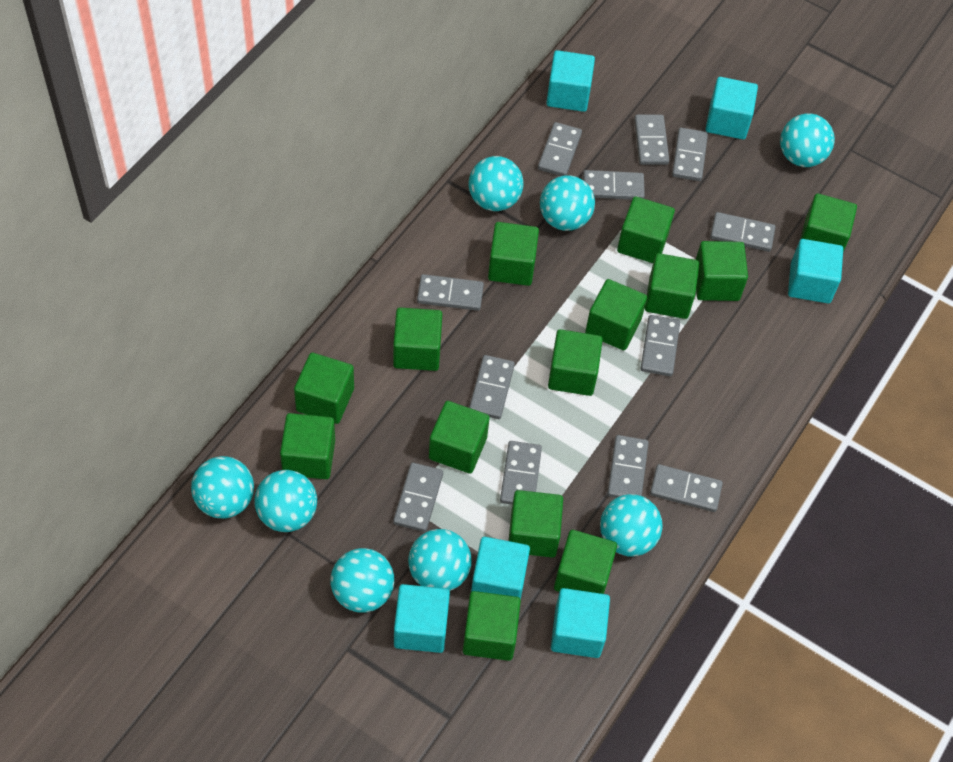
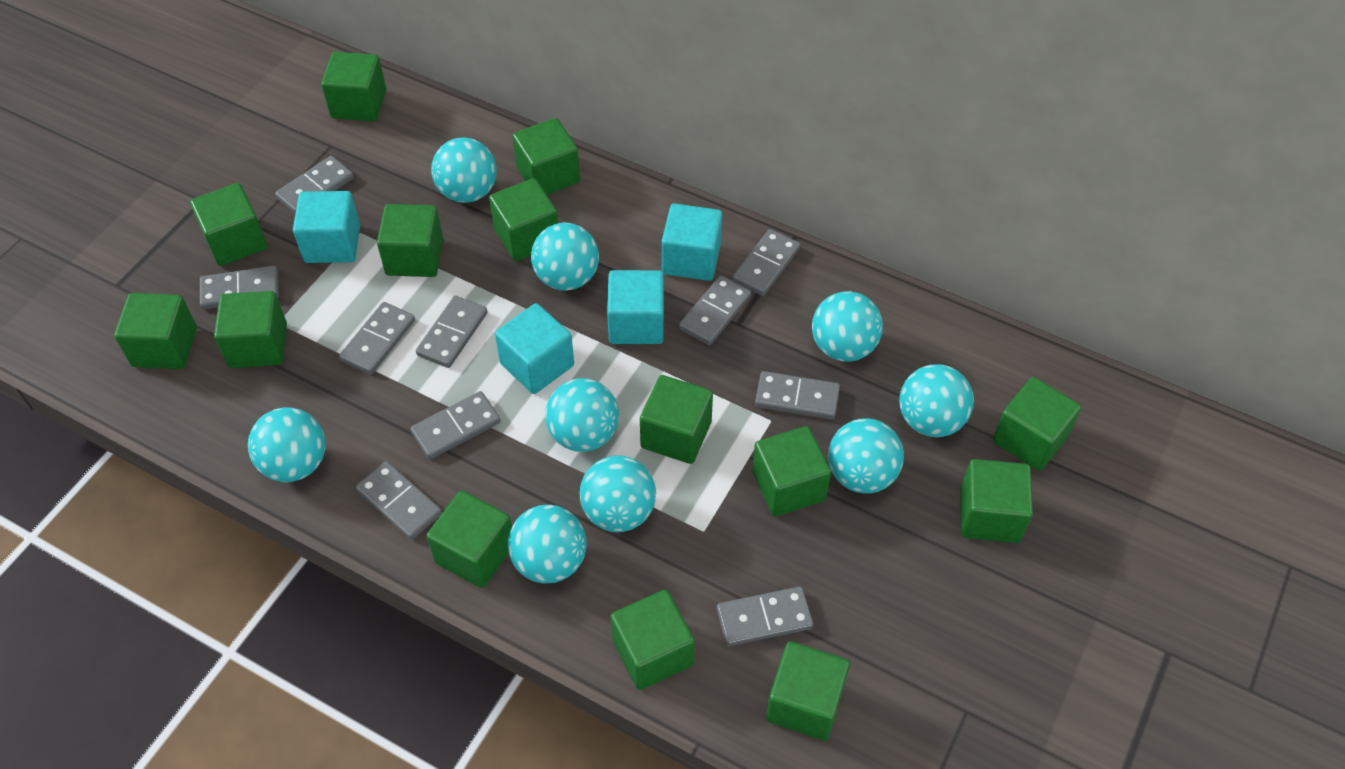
grey domino: 12 -> 10
turquoise ball: 8 -> 9
turquoise cube: 6 -> 4

